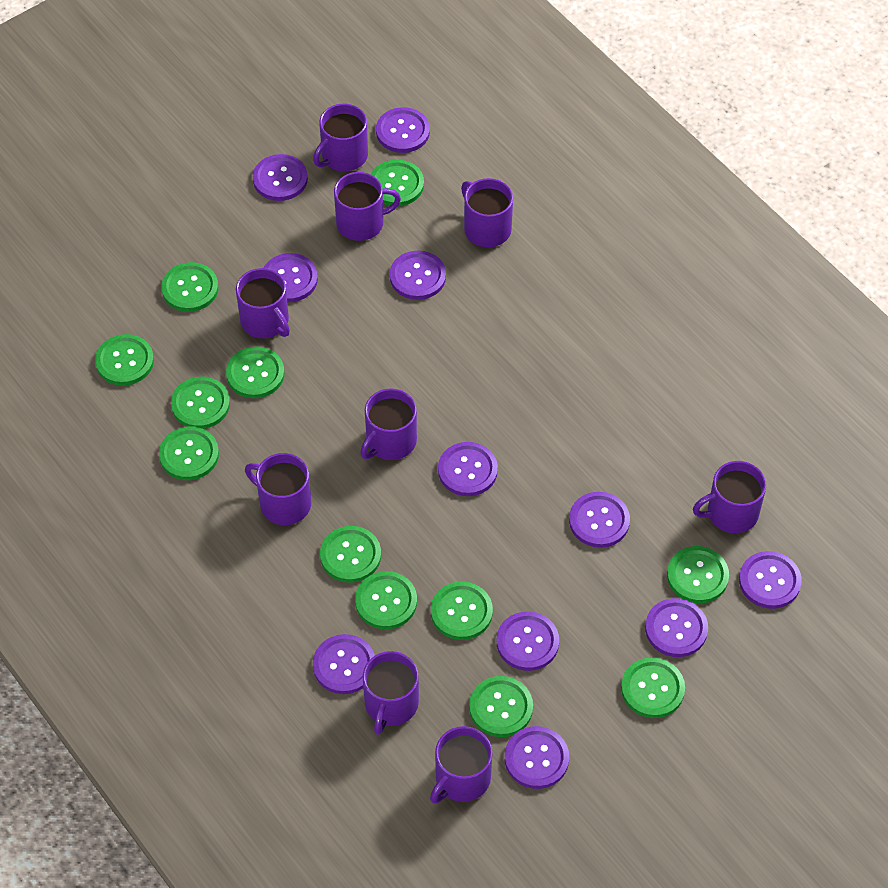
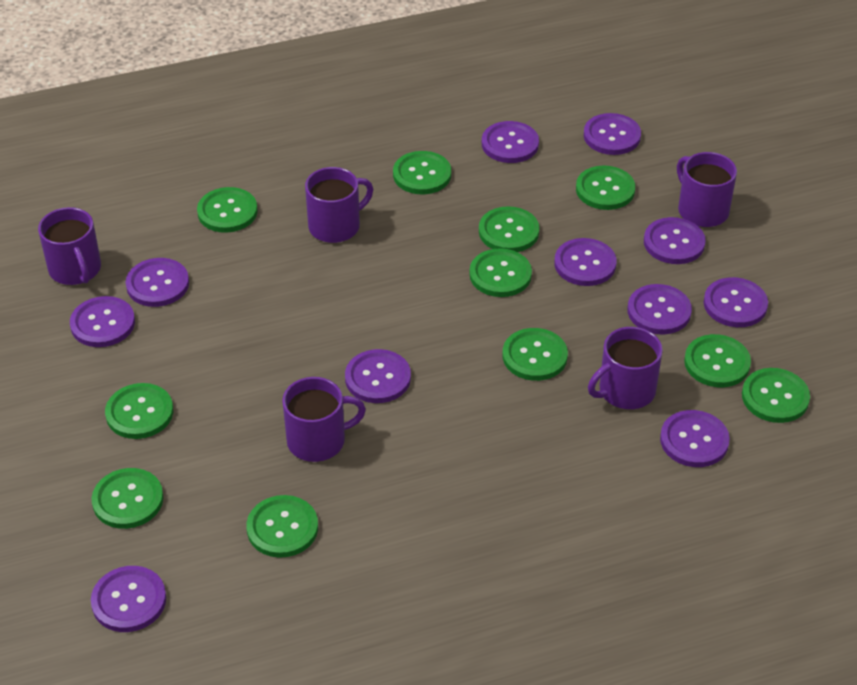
green button: 12 -> 11
purple mug: 9 -> 5

